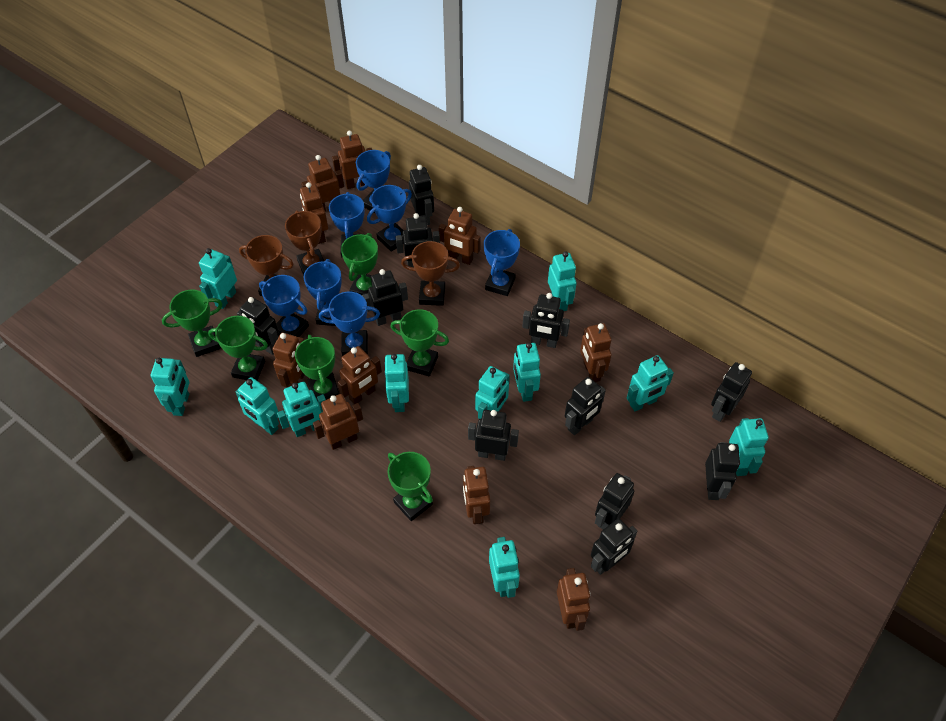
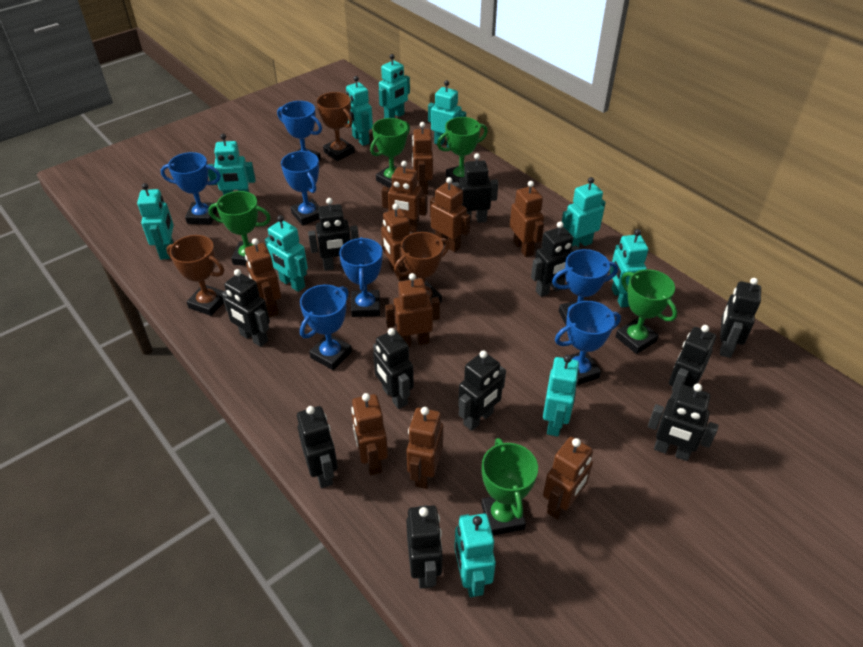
green trophy: 6 -> 5
turquoise robot: 11 -> 10

